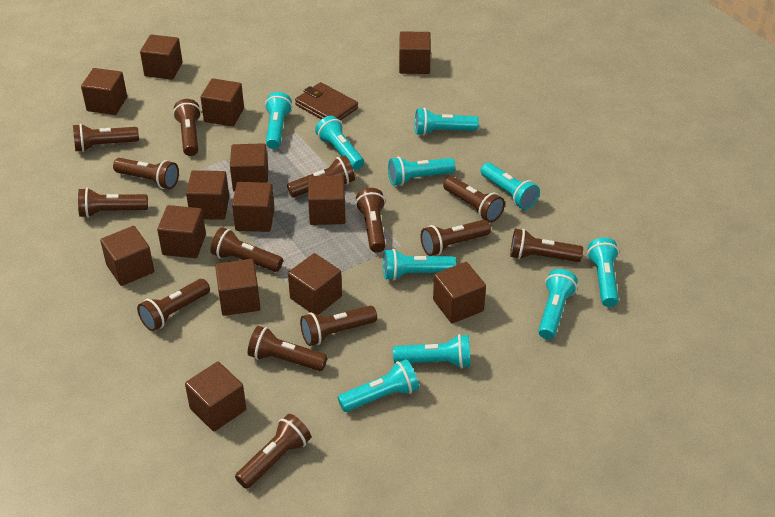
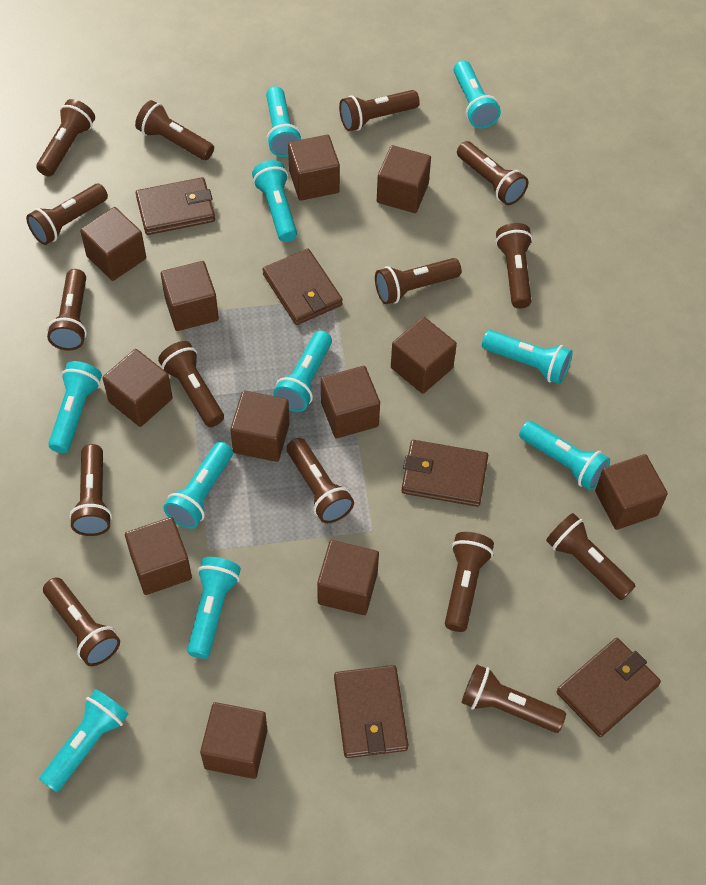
brown cube: 14 -> 12
brown flashlight: 14 -> 15
brown wallet: 1 -> 5

